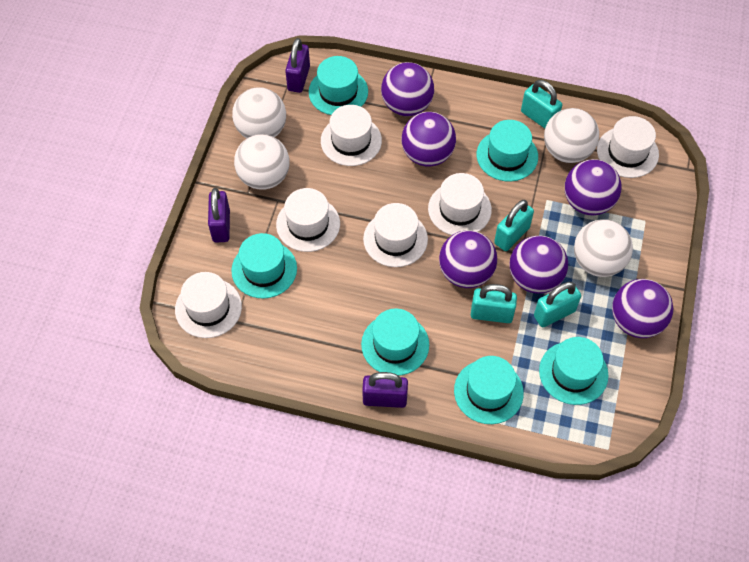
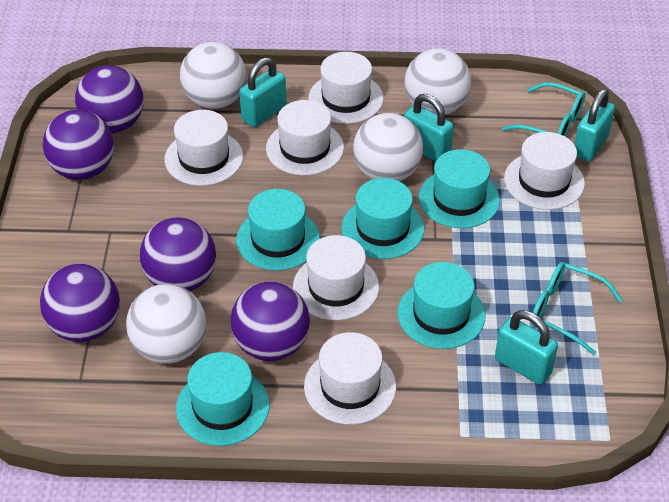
purple ball: 6 -> 5
purple padlock: 3 -> 0
turquoise glasses: 0 -> 2
turquoise hat: 6 -> 5

